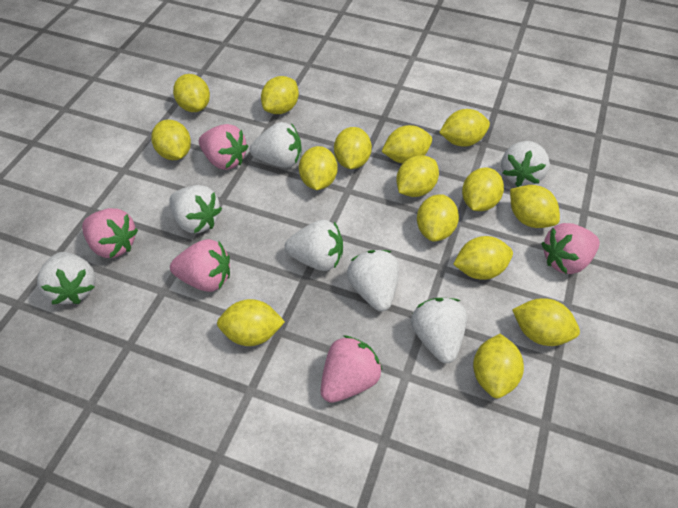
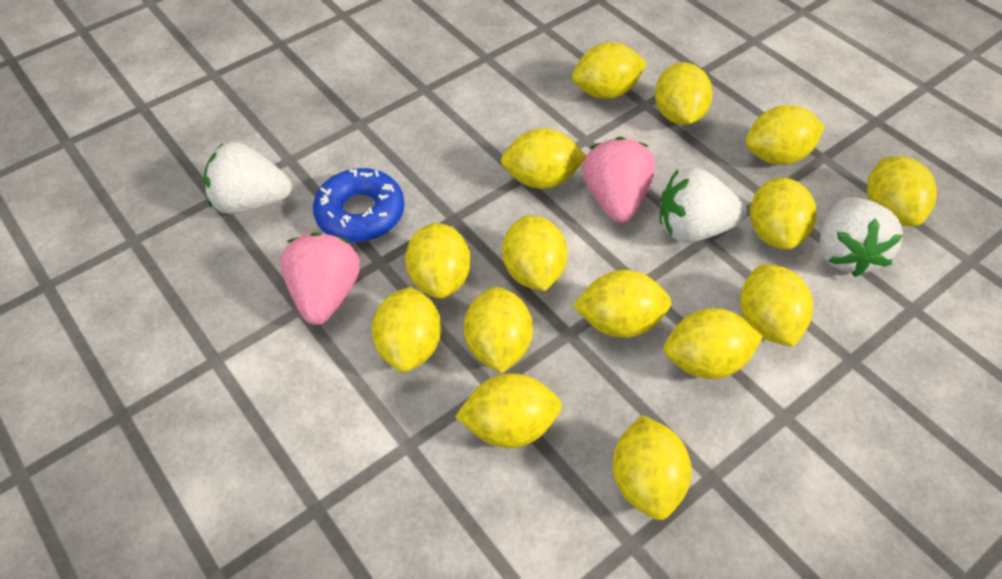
blue donut: 0 -> 1
pink strawberry: 5 -> 2
white strawberry: 7 -> 3

